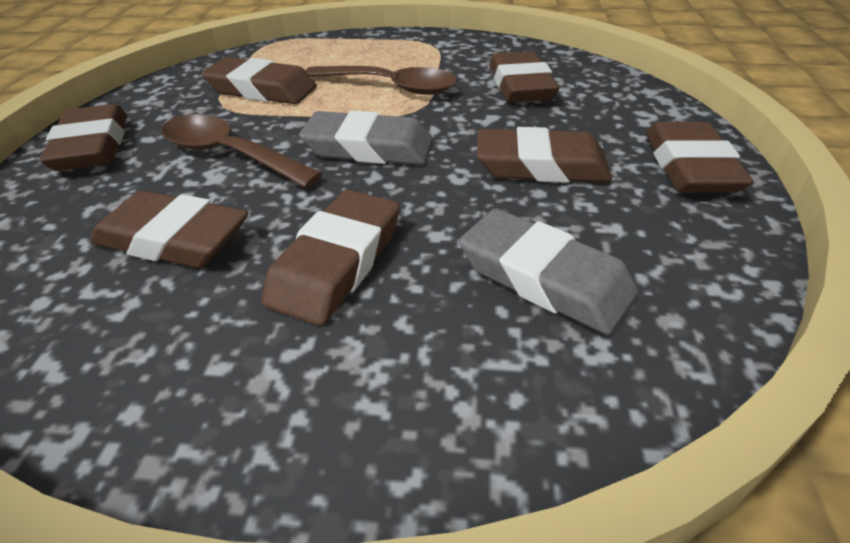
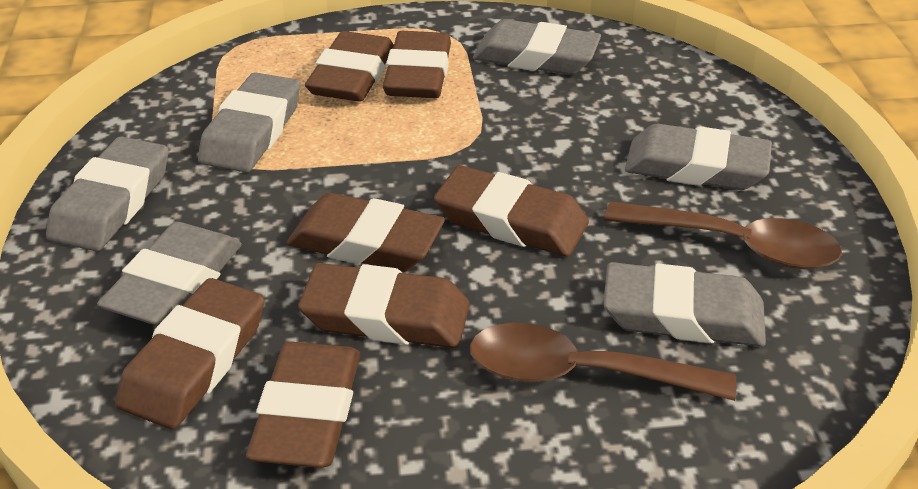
grey eraser: 2 -> 6

